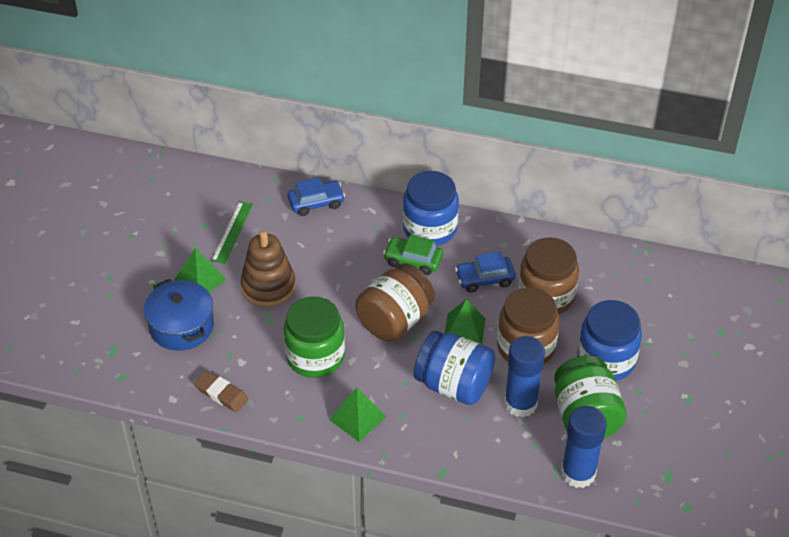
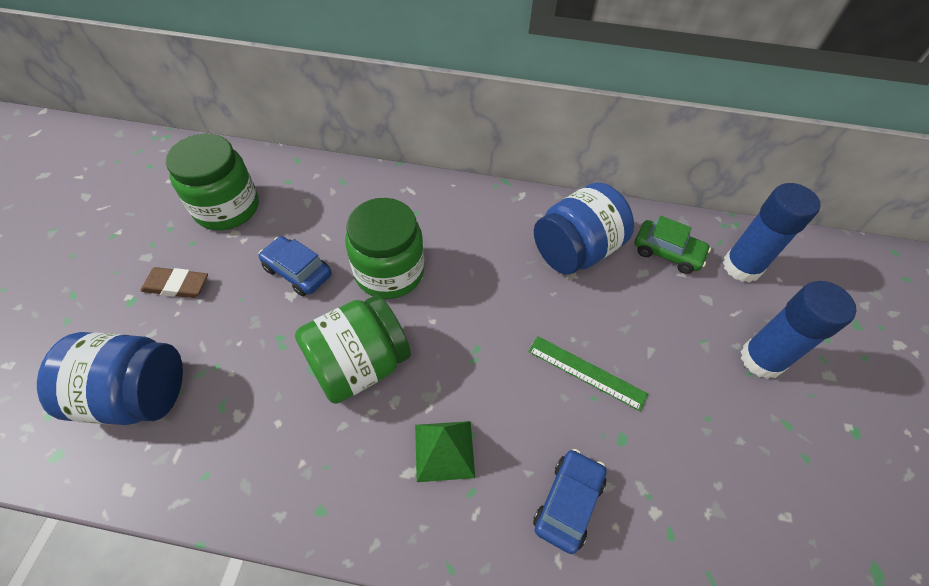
blue jar: 3 -> 2
blue pot: 1 -> 0
brown jar: 3 -> 0
brown stacking toy: 1 -> 0
green jar: 2 -> 3
green pyramid: 3 -> 1

